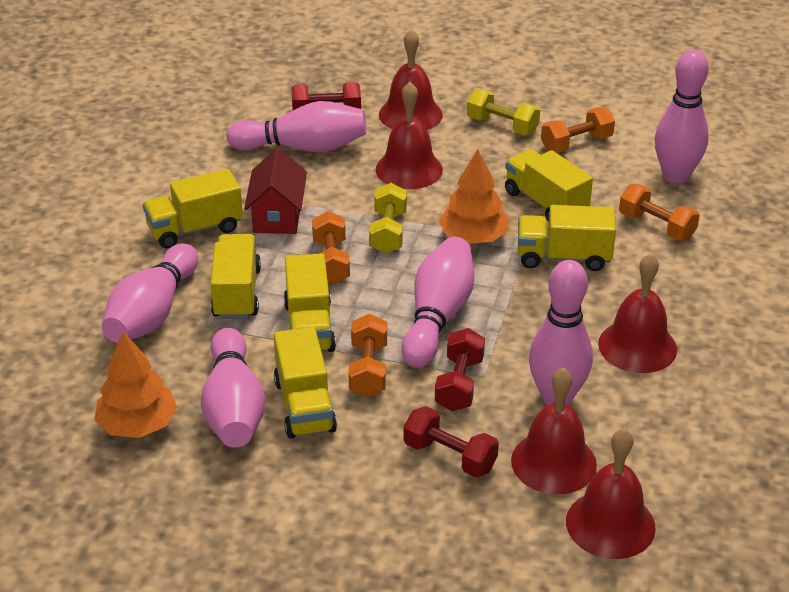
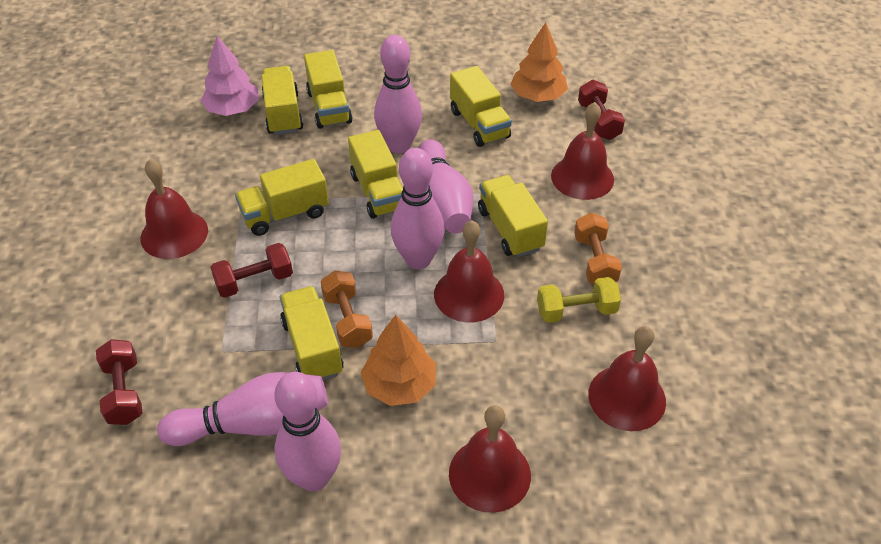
orange dumbbell: 4 -> 2
pink bowling pin: 6 -> 5
pink tree: 0 -> 1
red house: 1 -> 0
yellow dumbbell: 2 -> 1
yellow truck: 6 -> 7

